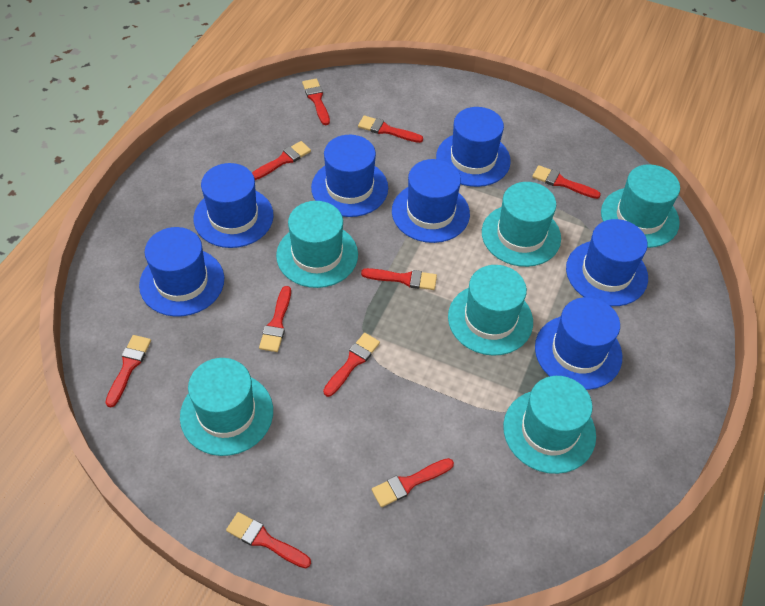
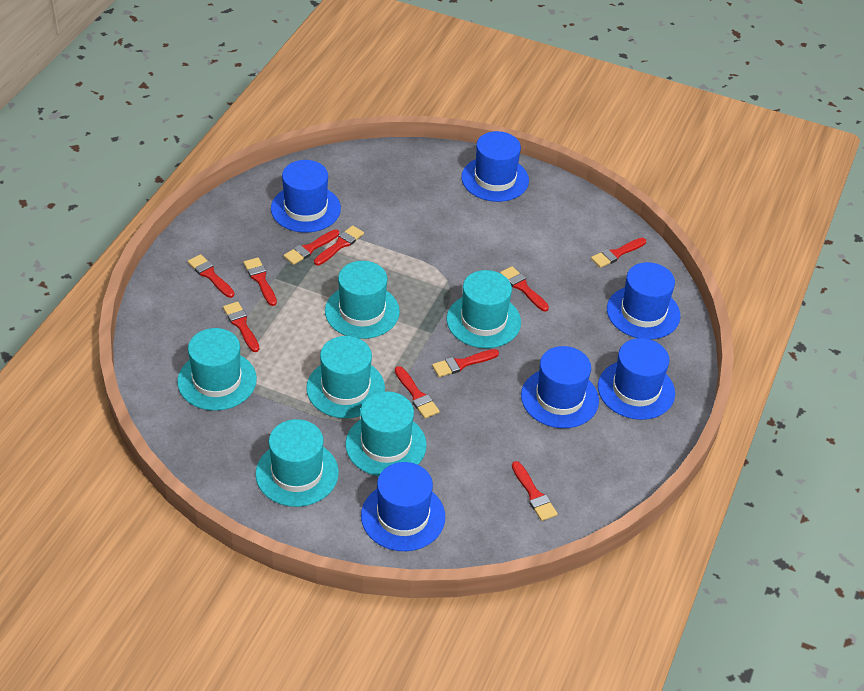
blue hat: 7 -> 6

